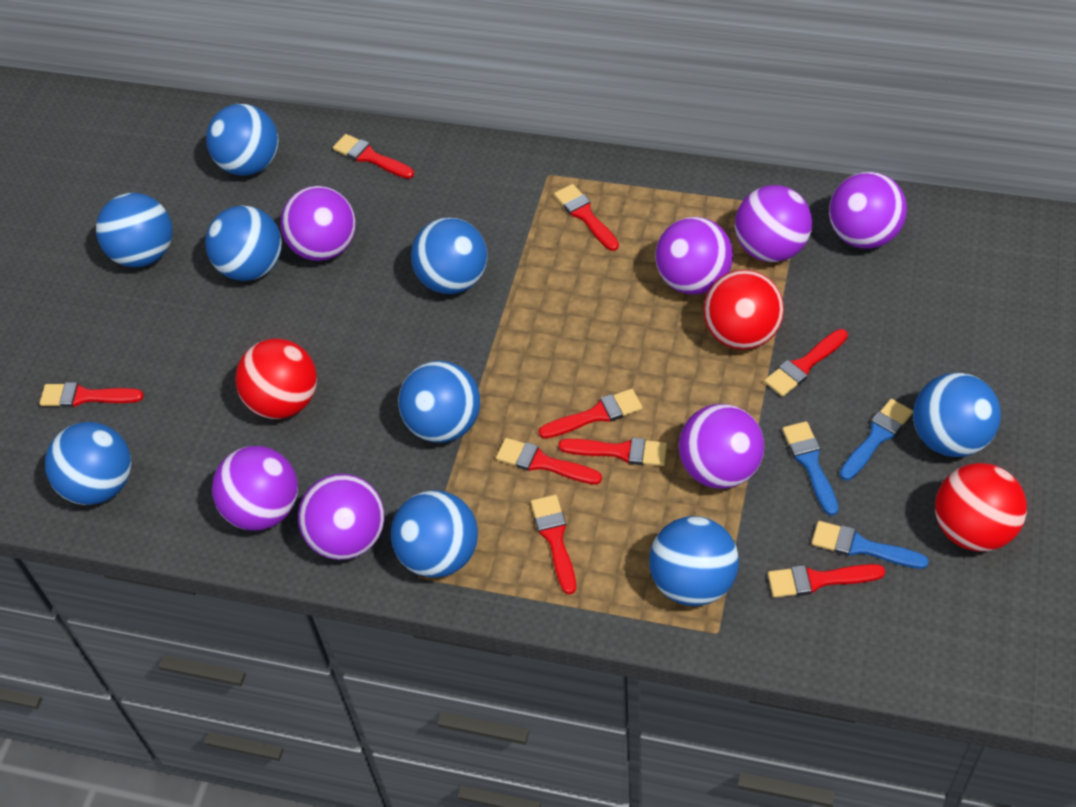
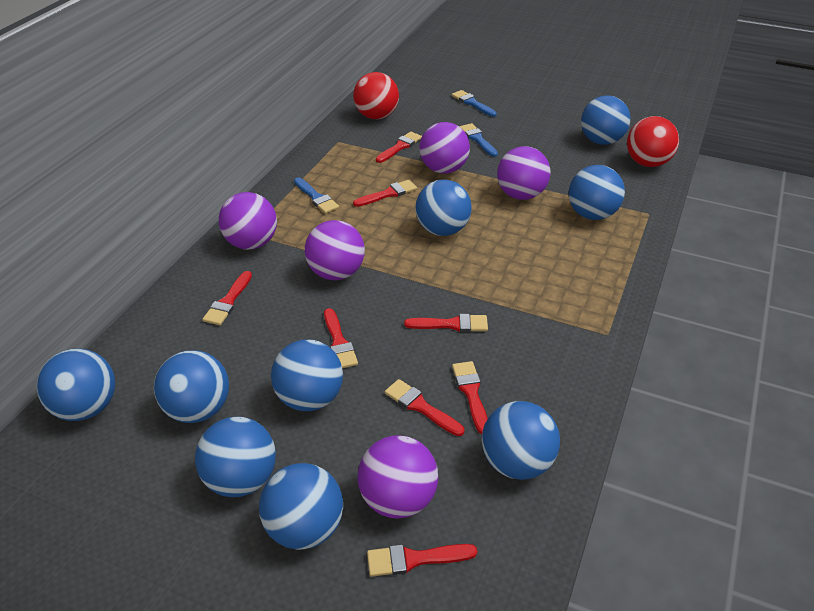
purple ball: 7 -> 5
red ball: 3 -> 2
red brush: 9 -> 8

